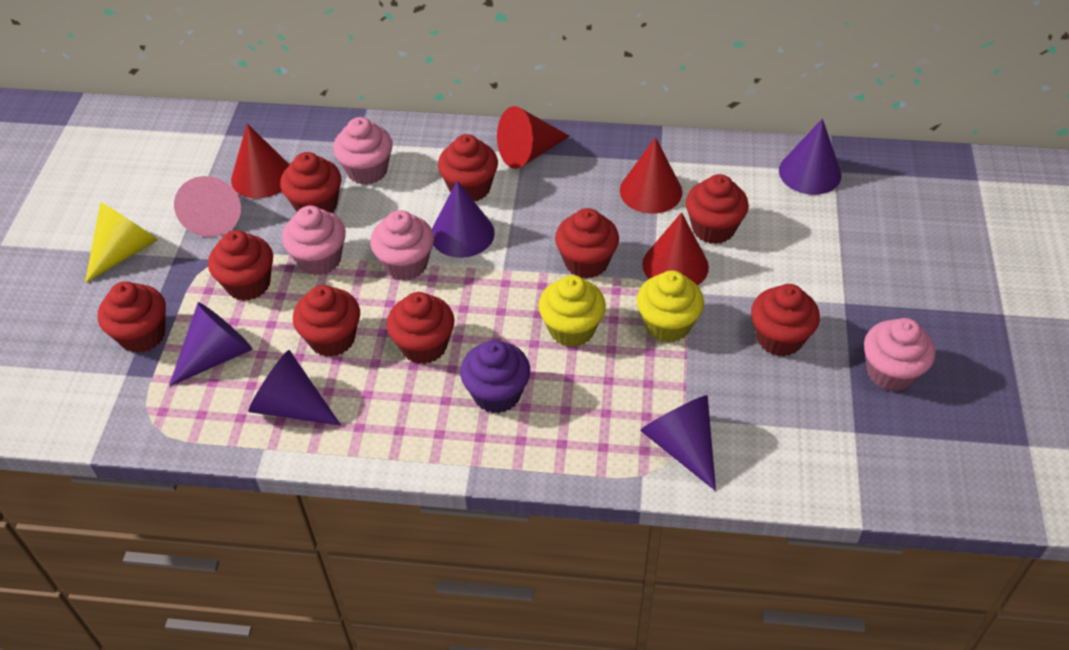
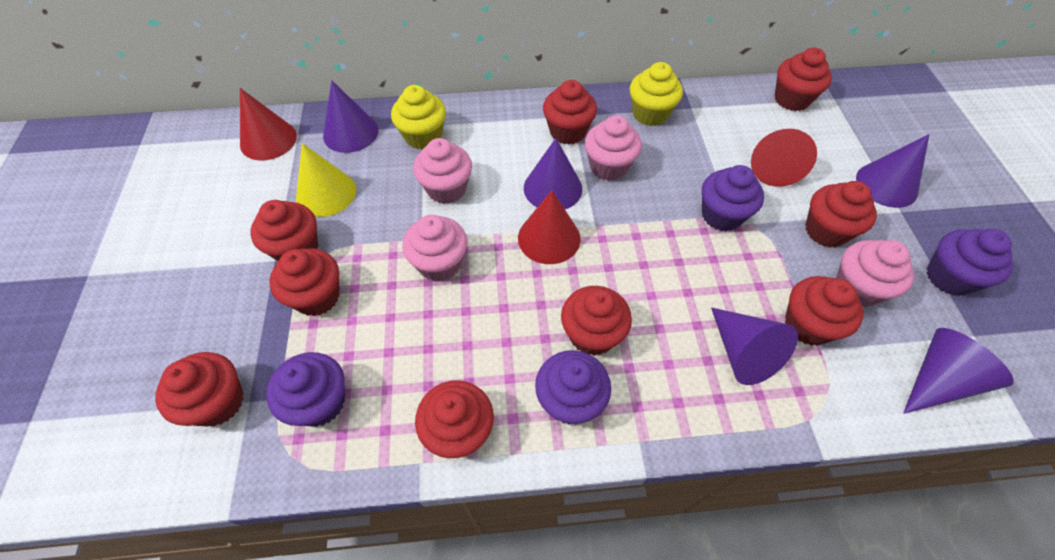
pink cone: 1 -> 0
purple cupcake: 1 -> 4
red cone: 4 -> 3

